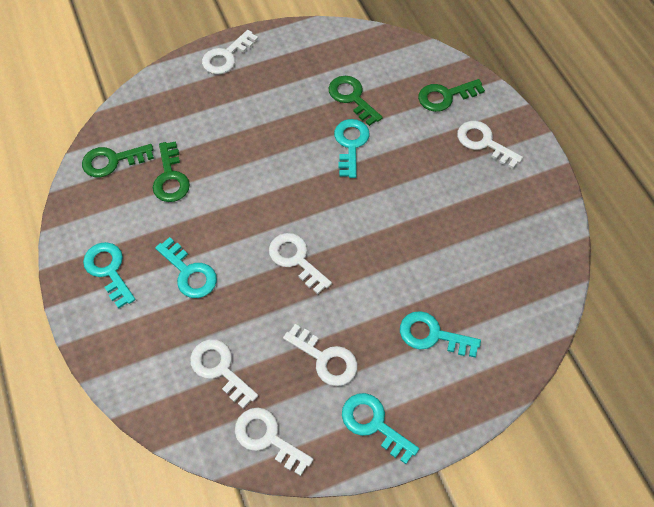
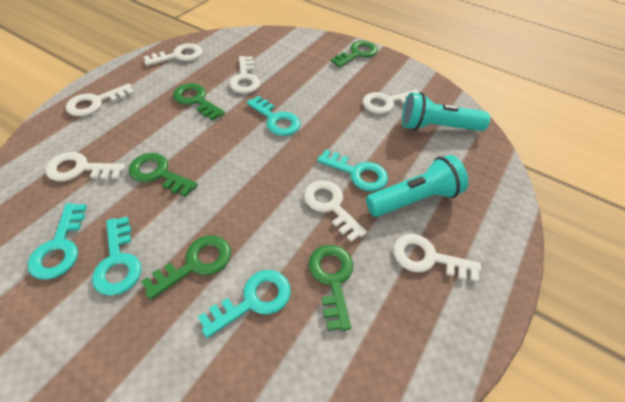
green key: 4 -> 5
turquoise flashlight: 0 -> 2
white key: 6 -> 7

